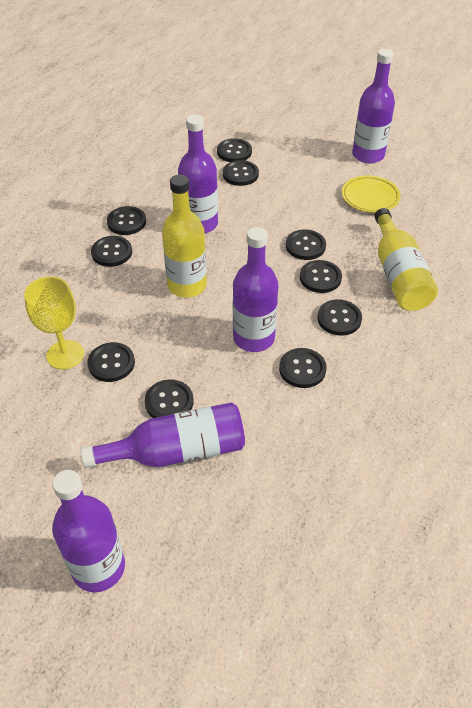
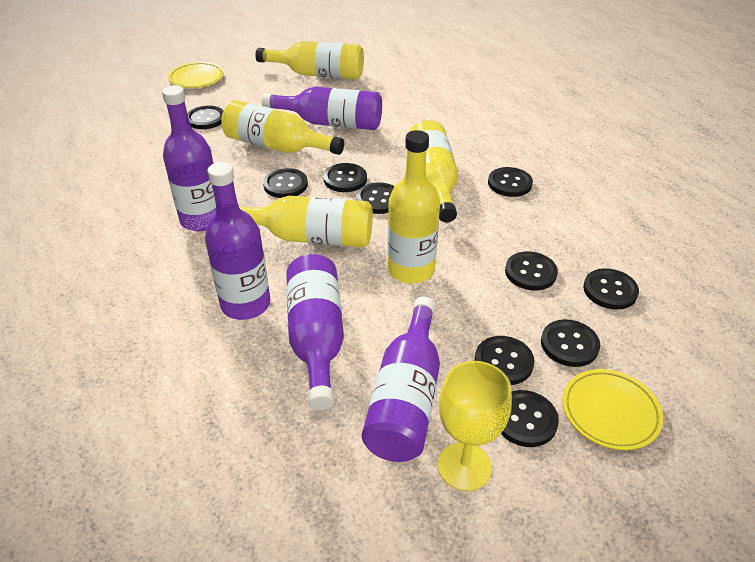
yellow bottle: 2 -> 5
yellow plate: 1 -> 2

